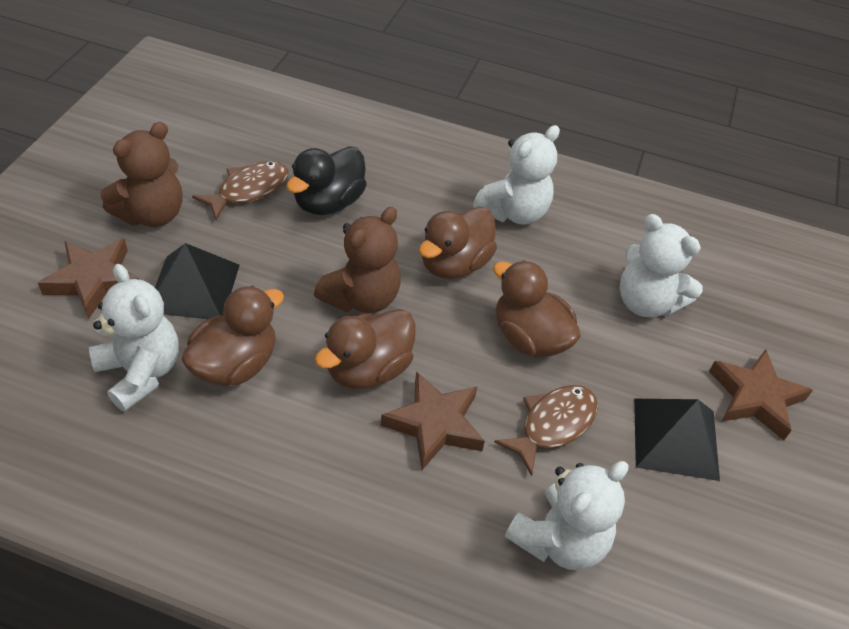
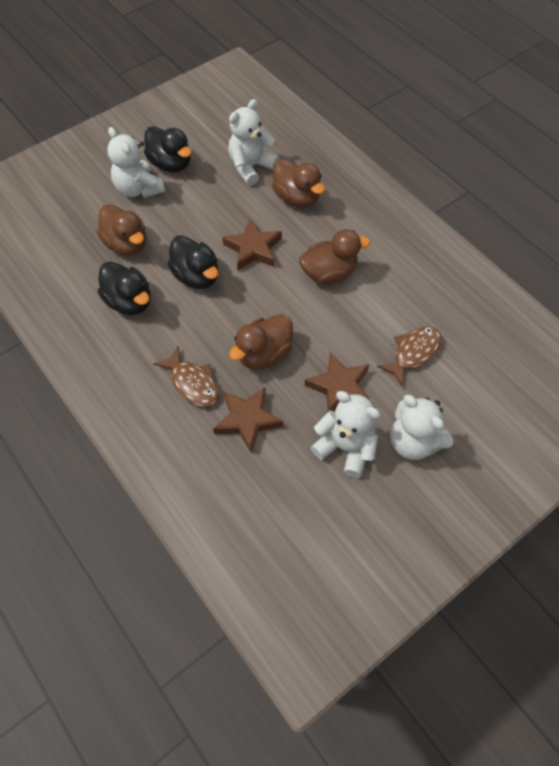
black duck: 1 -> 3
black pyramid: 2 -> 0
brown teddy bear: 2 -> 0

